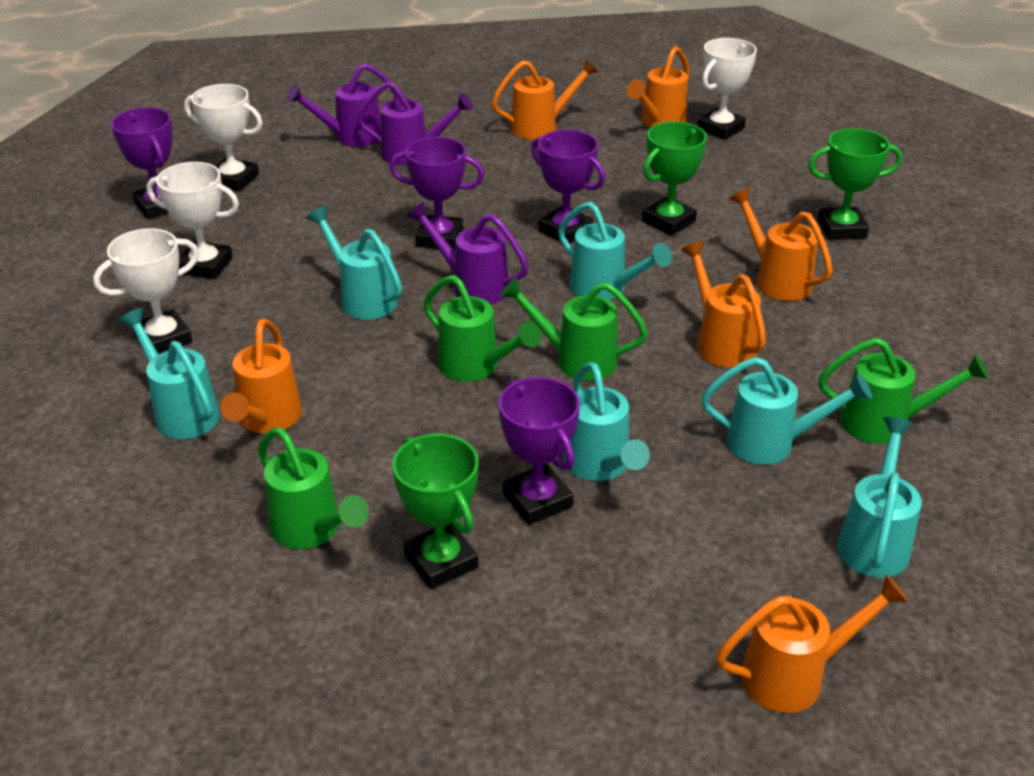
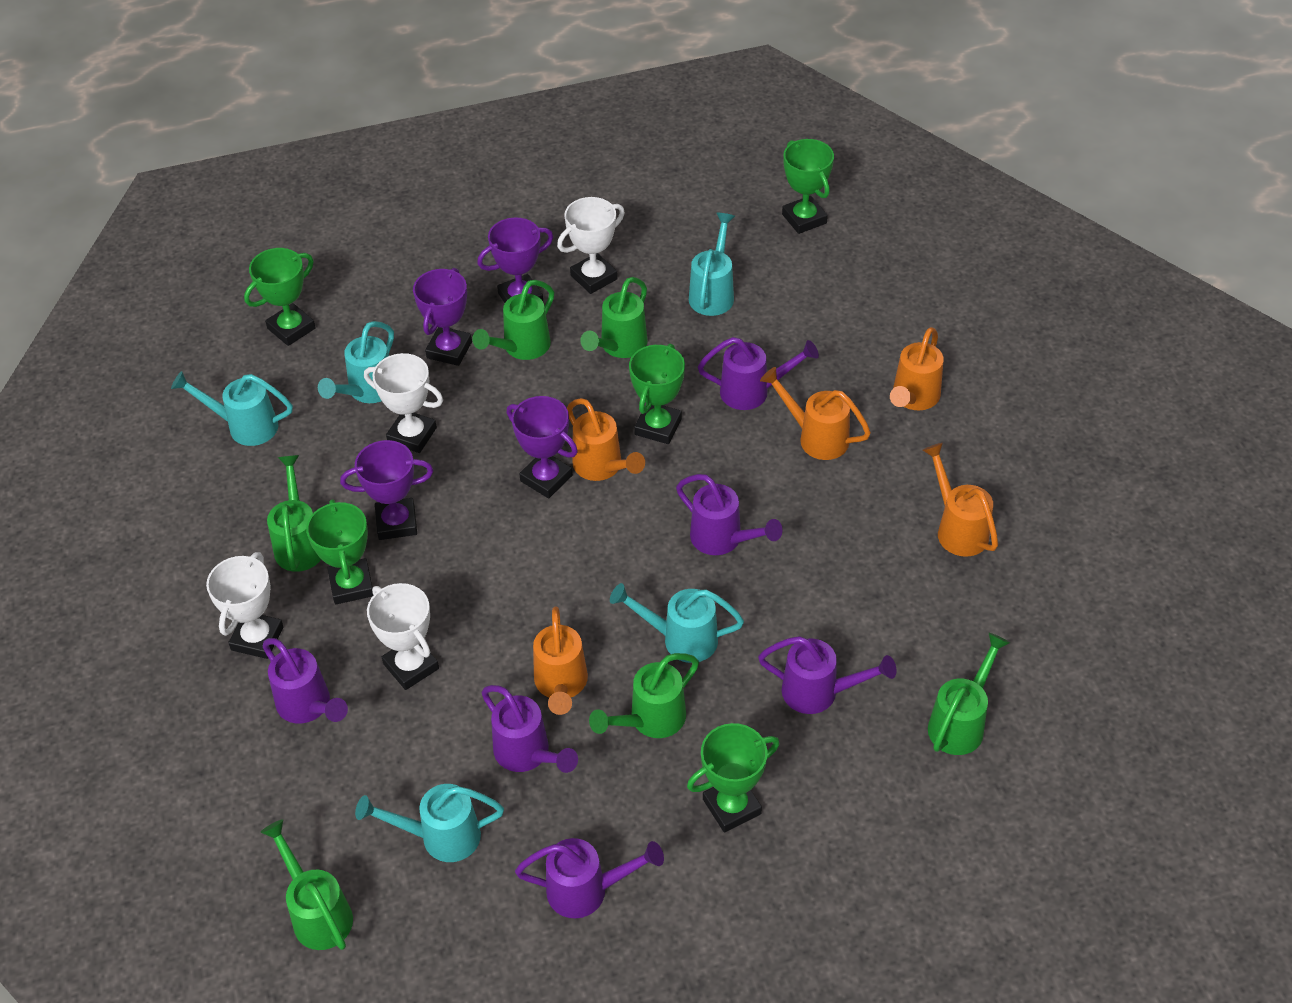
green trophy: 3 -> 5
green watering can: 4 -> 6
orange watering can: 6 -> 5
purple watering can: 3 -> 6
turquoise watering can: 6 -> 5

